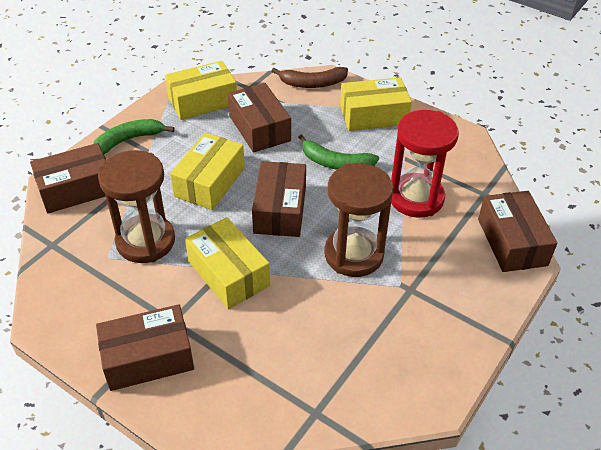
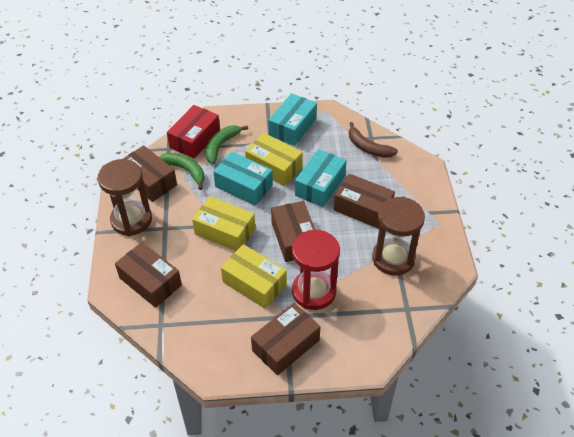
red box: 0 -> 1
turquoise box: 0 -> 3
yellow box: 4 -> 3

